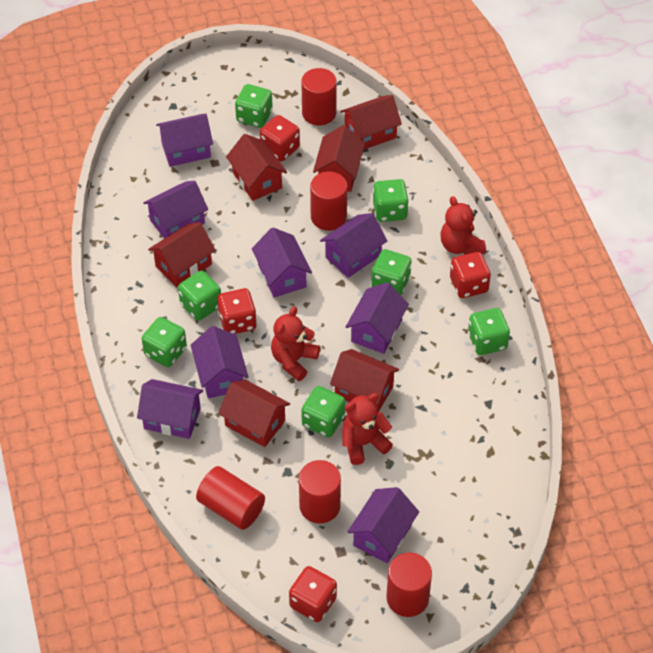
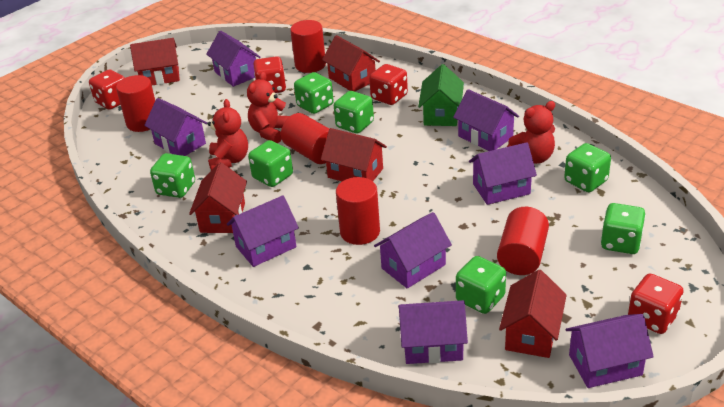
green house: 0 -> 1
red house: 6 -> 5

